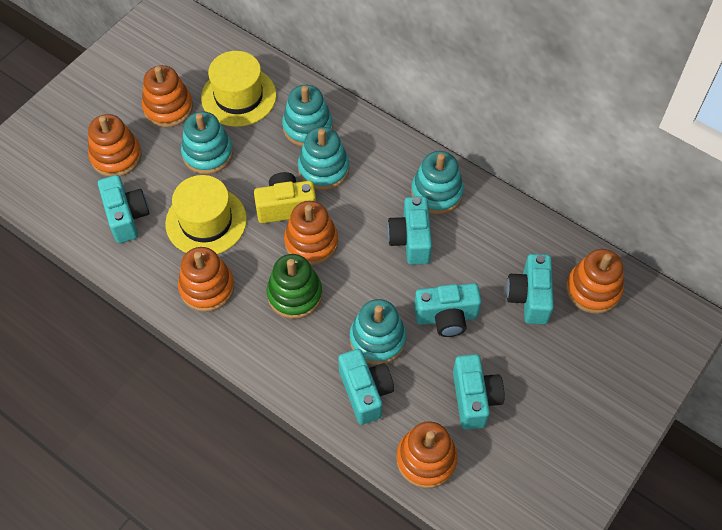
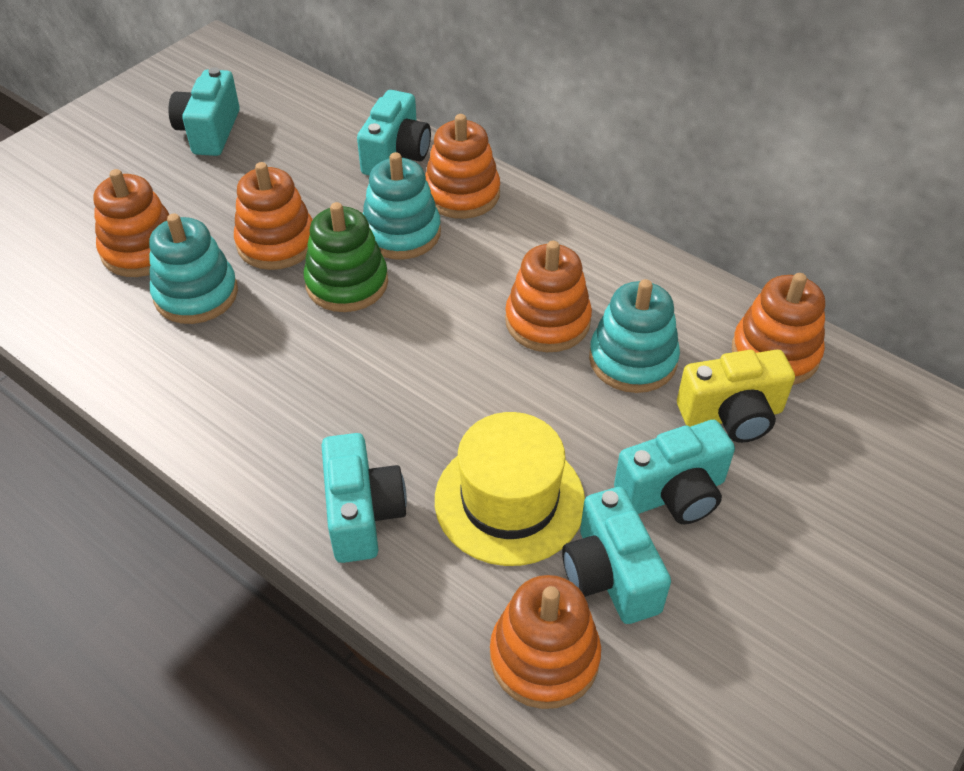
turquoise camera: 6 -> 5
turquoise stacking toy: 5 -> 3
yellow hat: 2 -> 1

